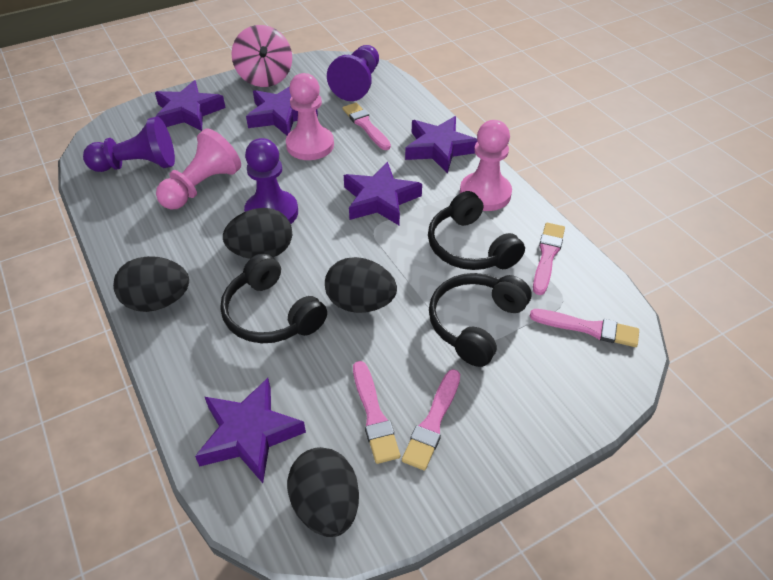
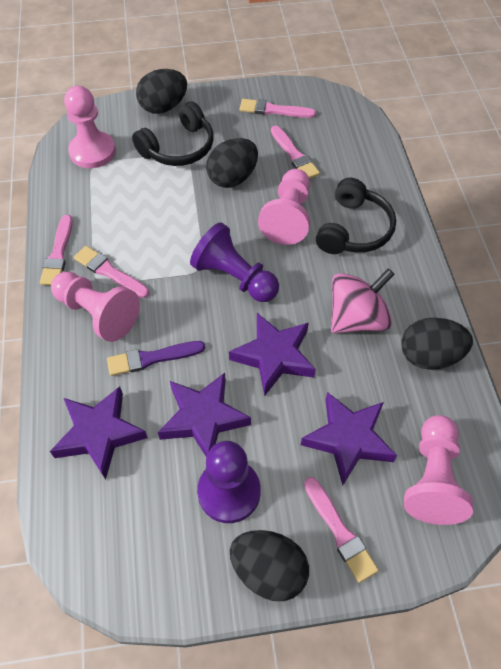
black headphones: 3 -> 2
pink pawn: 3 -> 4
purple brush: 0 -> 1
purple pawn: 3 -> 2
purple star: 5 -> 4

